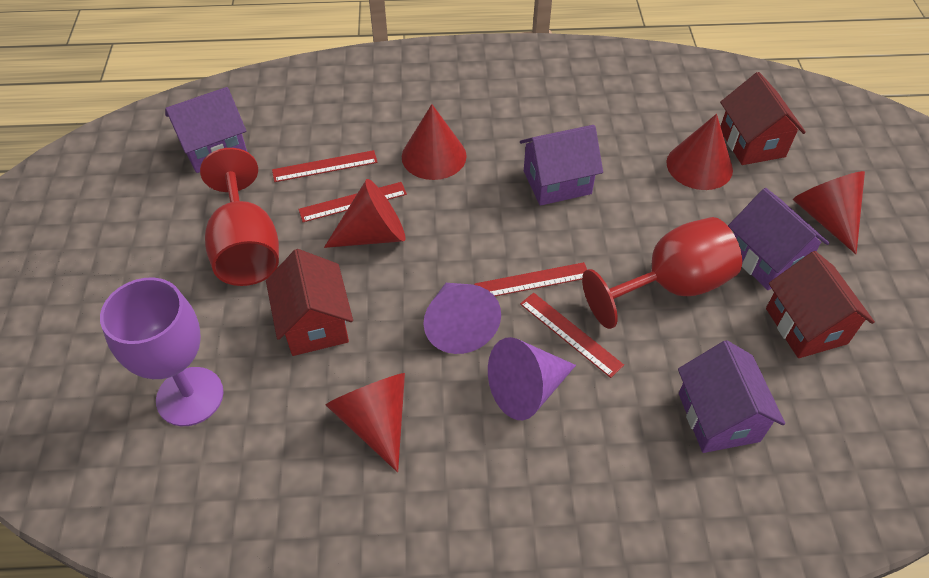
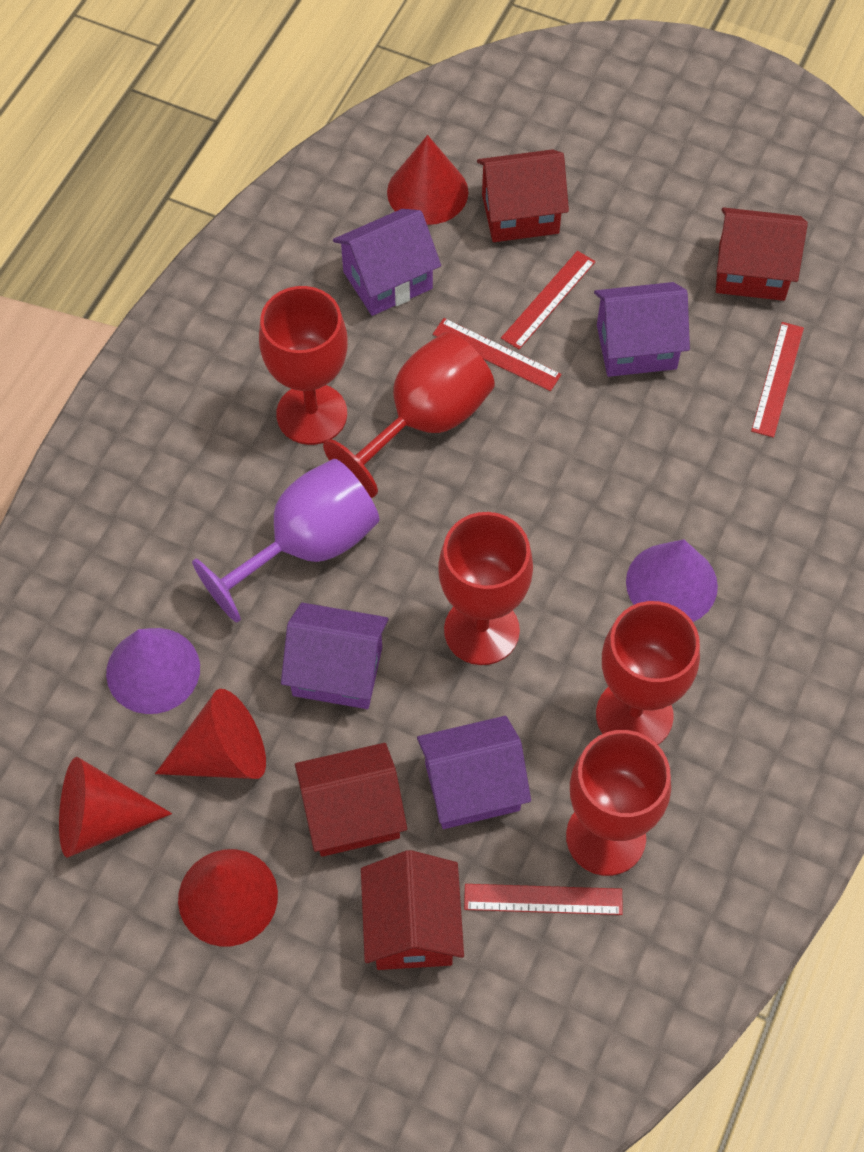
red cone: 5 -> 4
red goblet: 2 -> 5
red house: 3 -> 4

